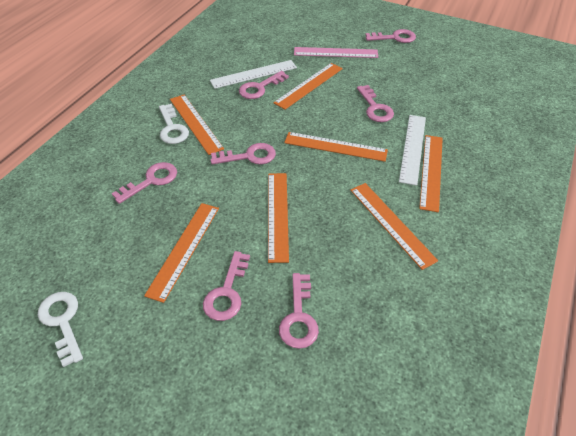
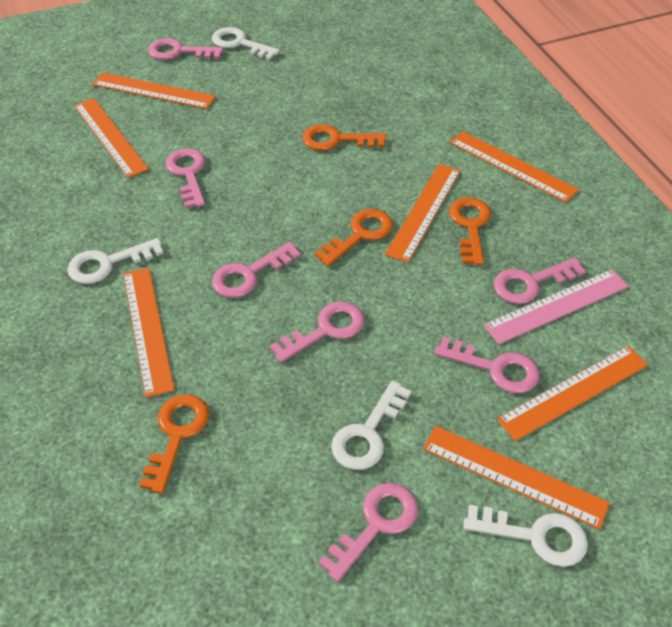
orange key: 0 -> 4
white key: 2 -> 4
white ruler: 2 -> 0

